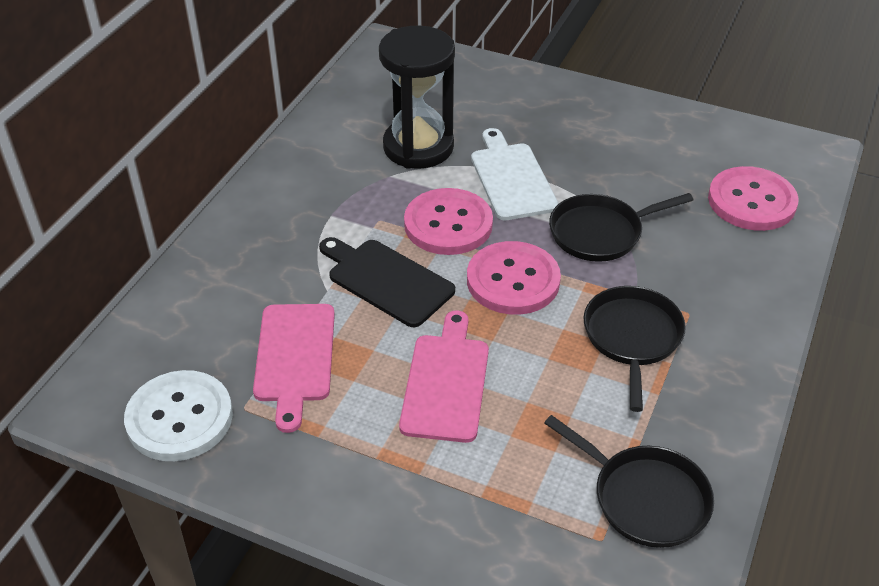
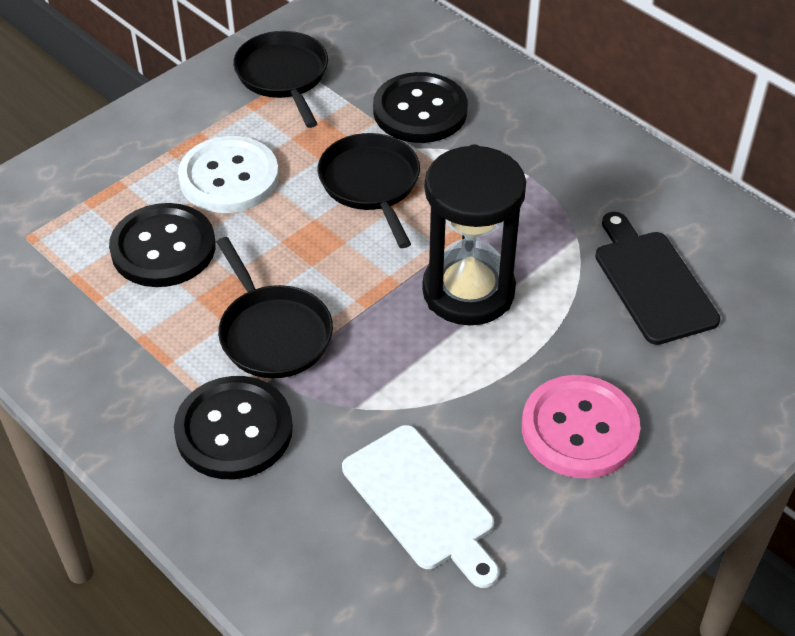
black button: 0 -> 3
pink button: 3 -> 1
pink cutting board: 2 -> 0

